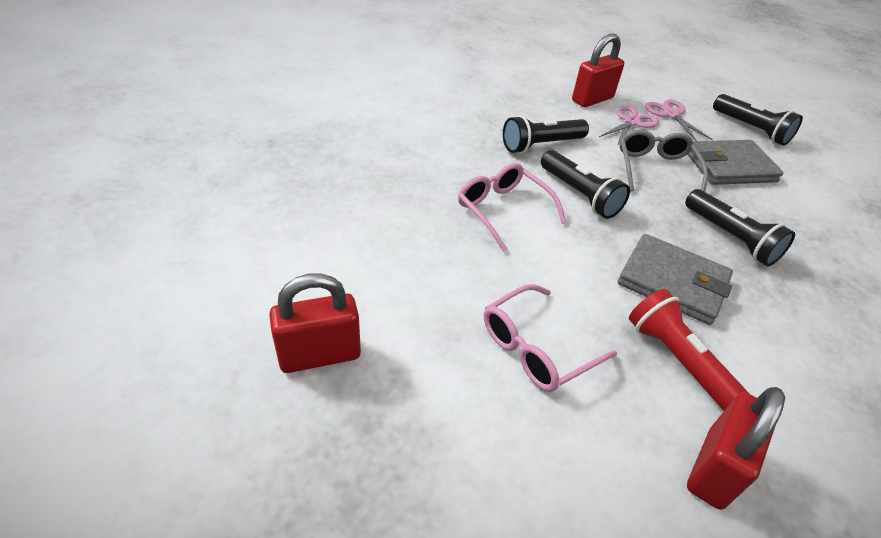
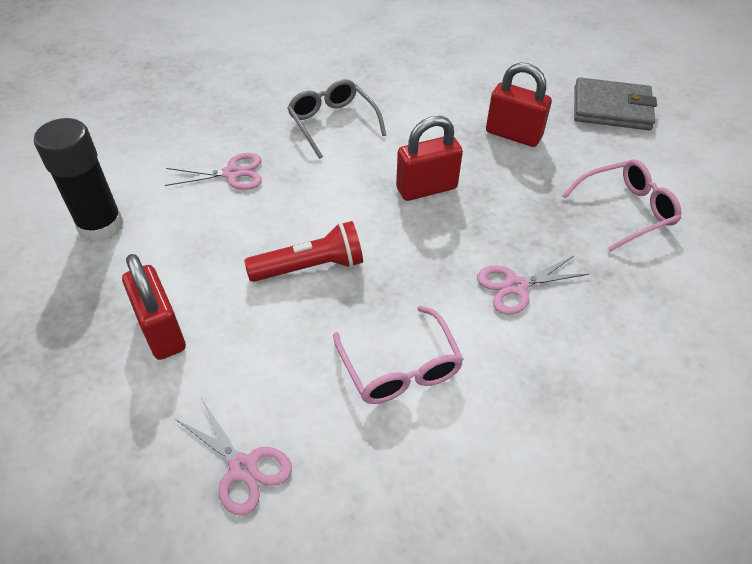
black flashlight: 4 -> 0
black glue stick: 0 -> 1
grey wallet: 2 -> 1
pink scissors: 2 -> 3

